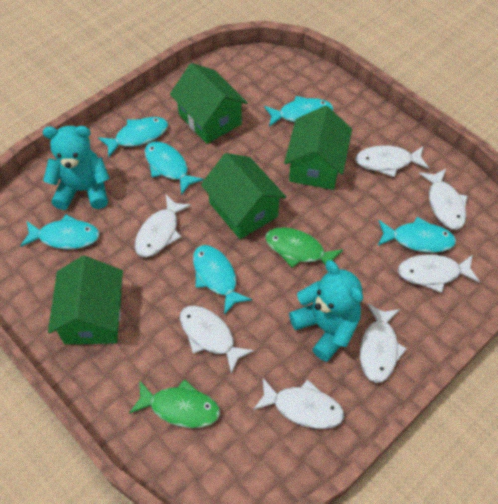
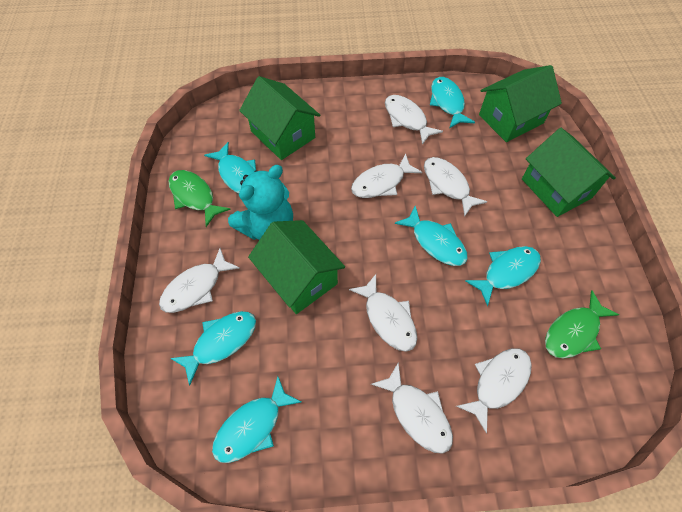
turquoise teddy bear: 2 -> 1

